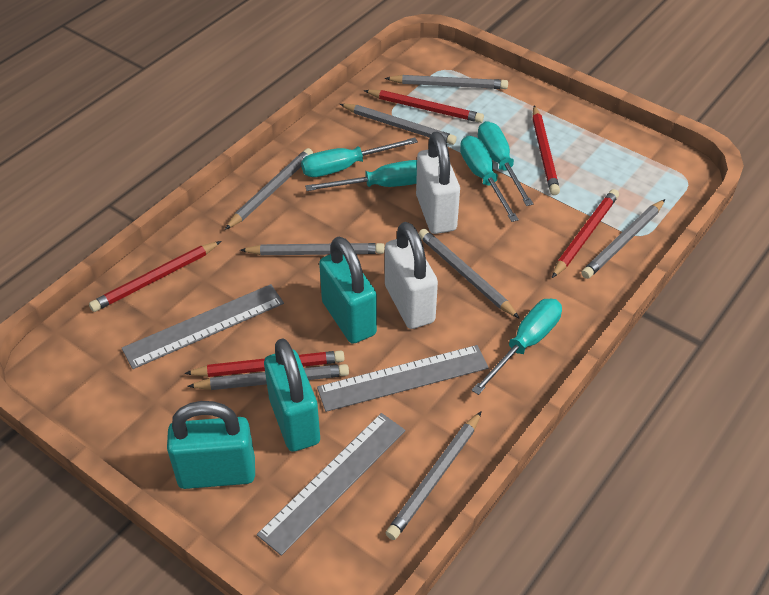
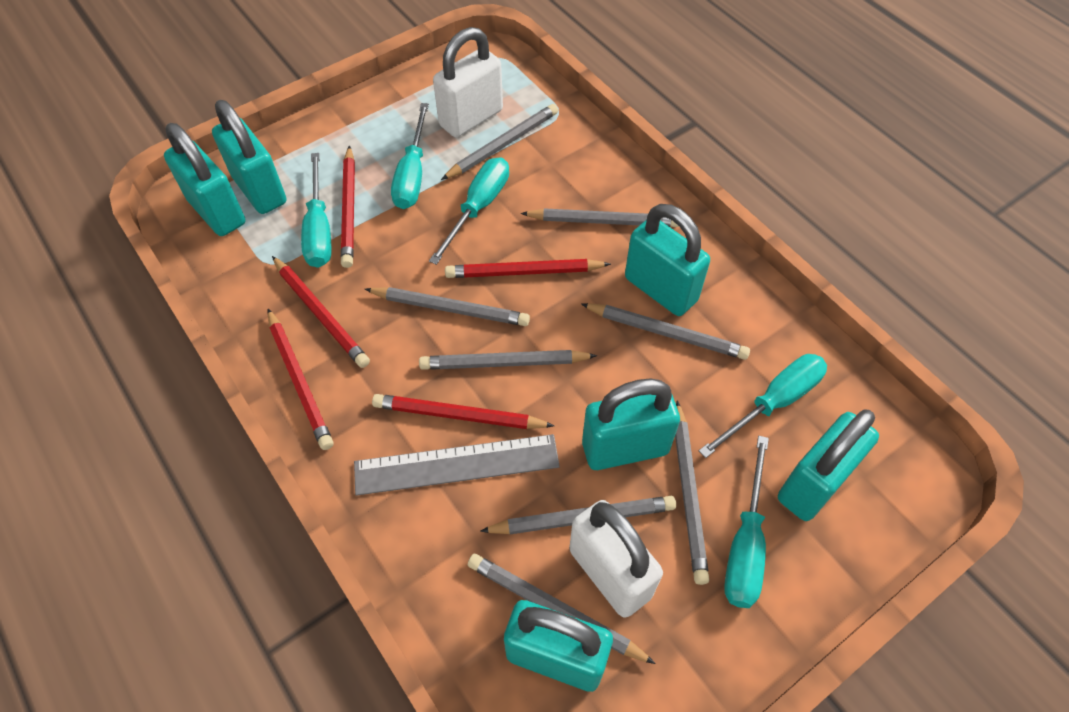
grey ruler: 3 -> 1
turquoise padlock: 3 -> 6

